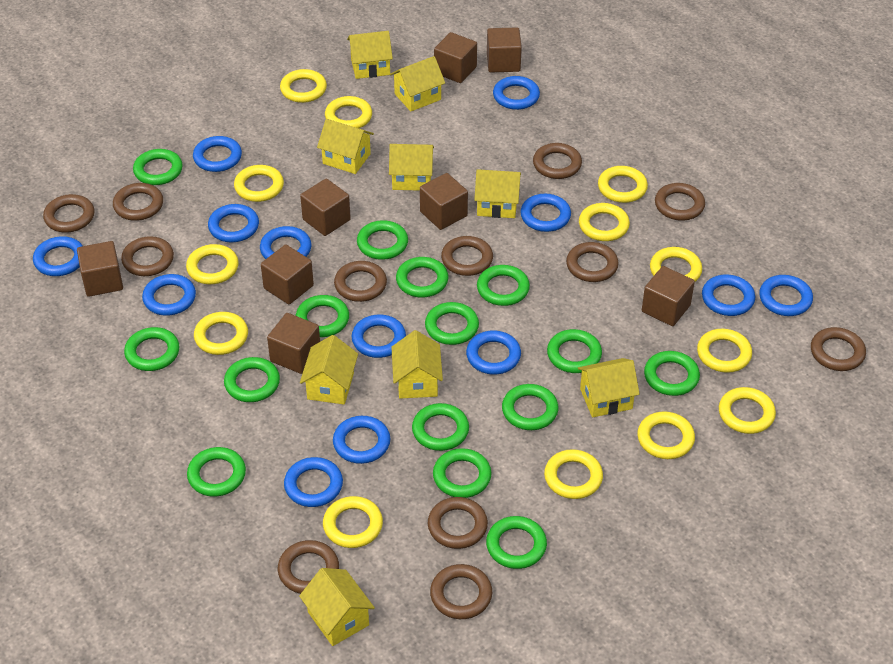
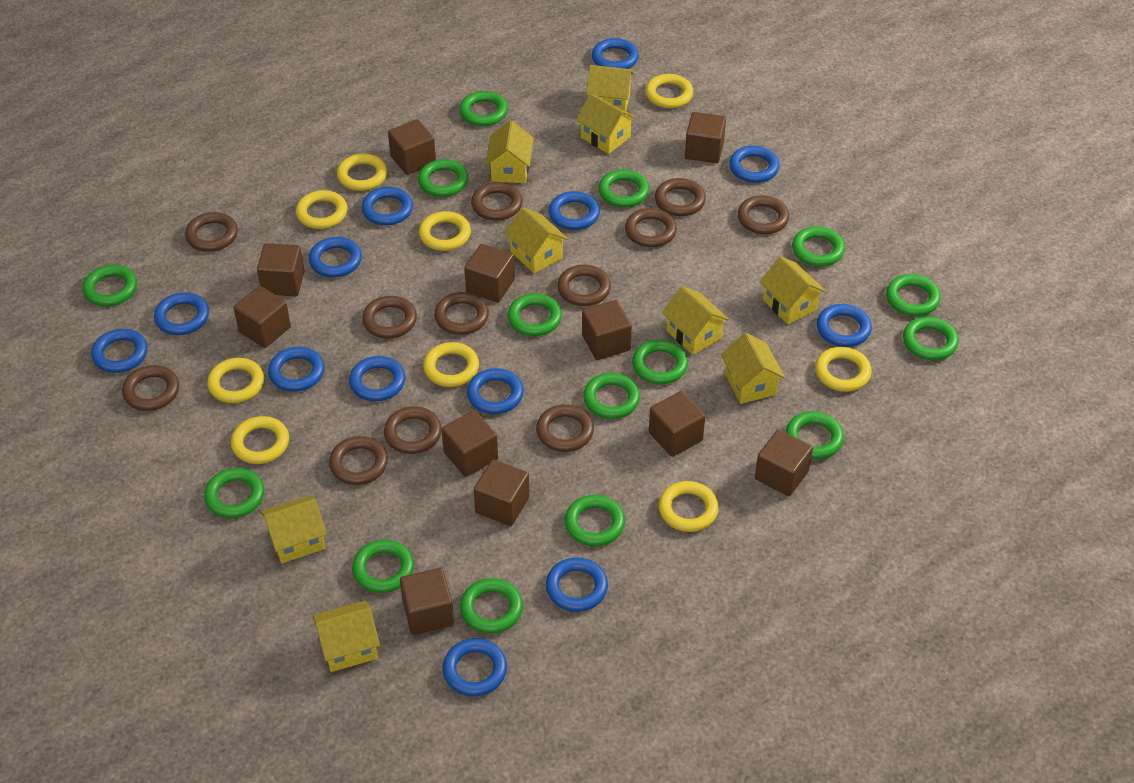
brown cube: 8 -> 11
yellow ring: 13 -> 9

